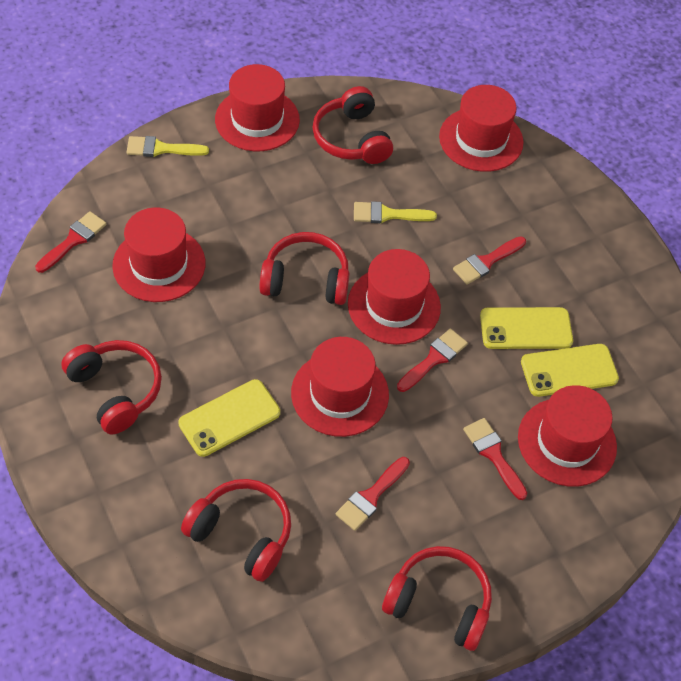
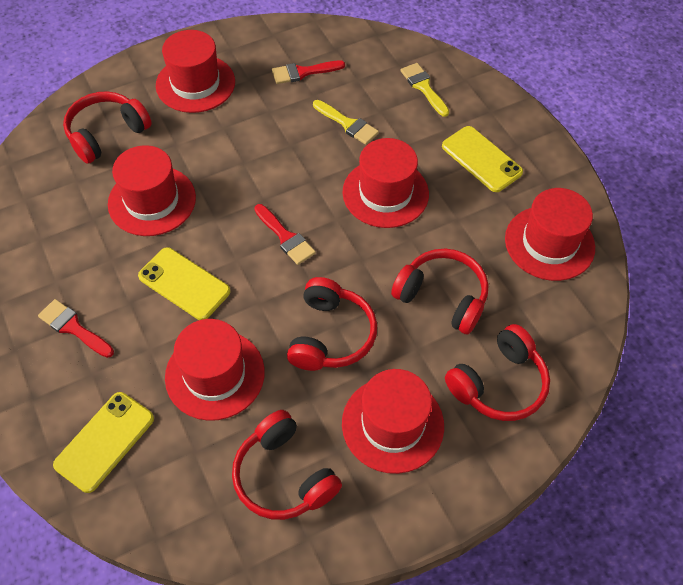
red brush: 5 -> 3

